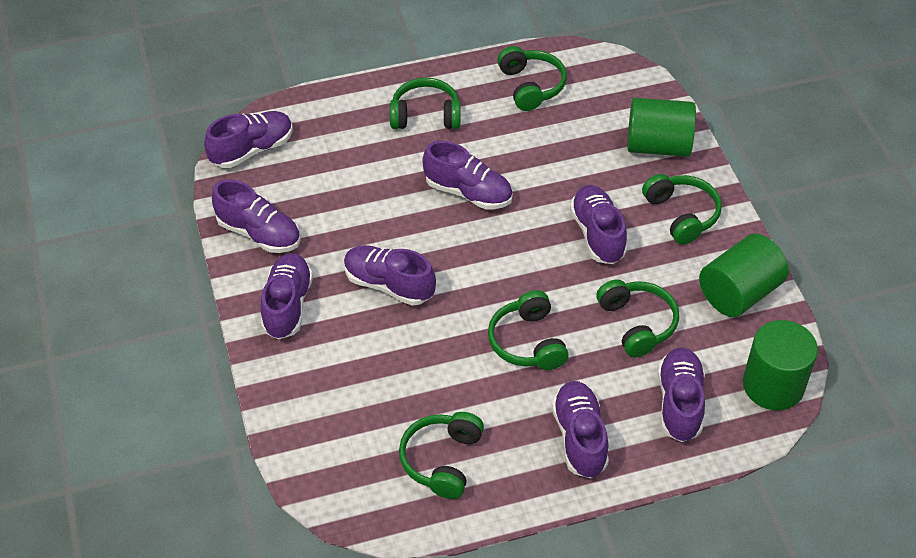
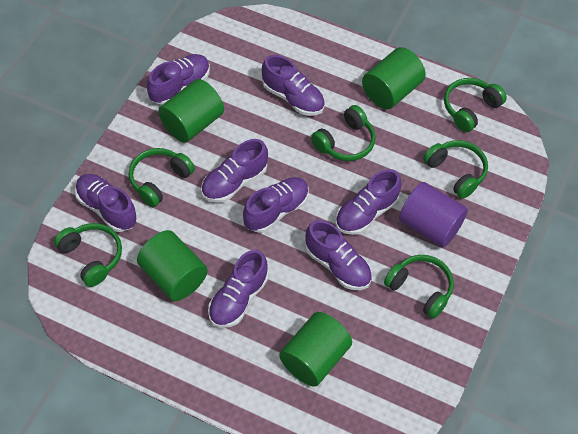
green cylinder: 3 -> 4
purple cylinder: 0 -> 1

